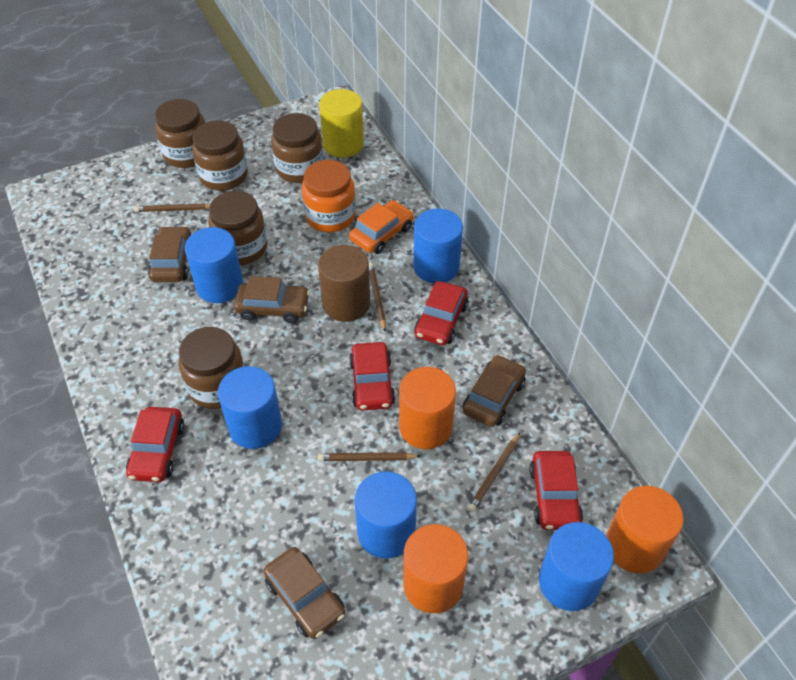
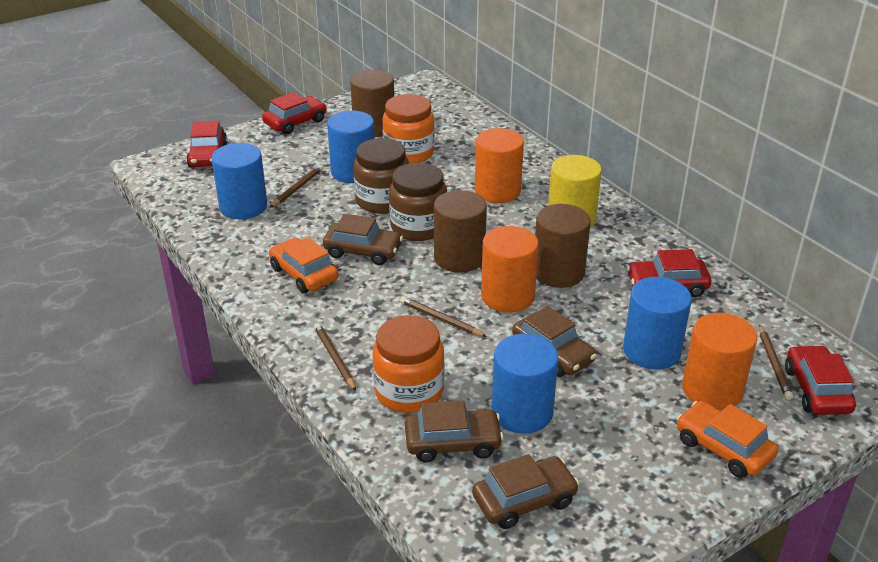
blue cylinder: 5 -> 4
brown cylinder: 1 -> 3
brown jar: 5 -> 2
orange car: 1 -> 2
orange jar: 1 -> 2

